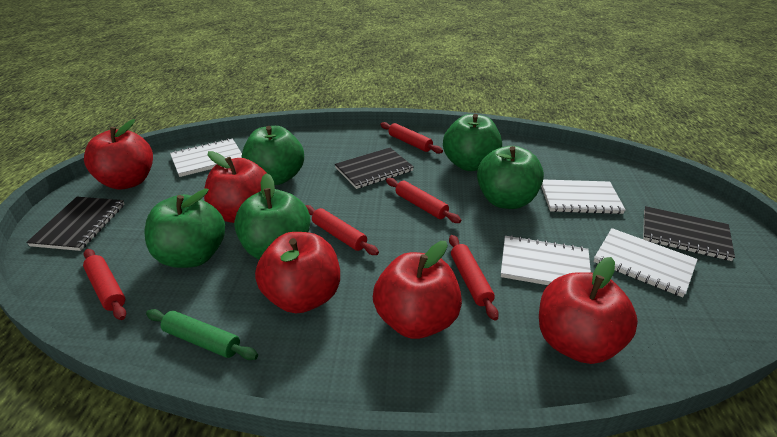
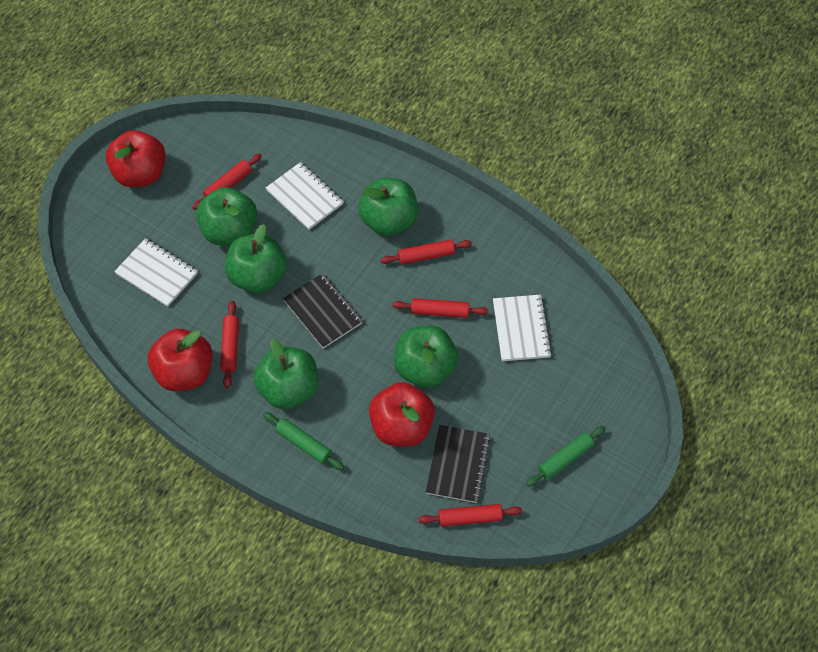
black notebook: 3 -> 2
green rolling pin: 1 -> 2
red apple: 5 -> 3
white notebook: 4 -> 3

